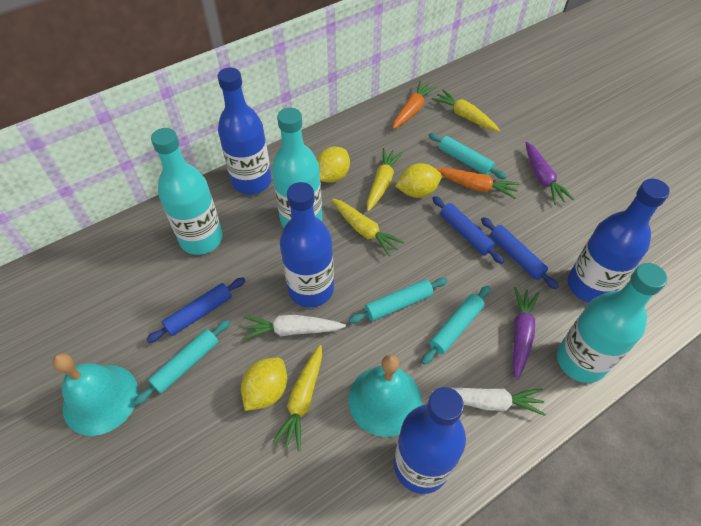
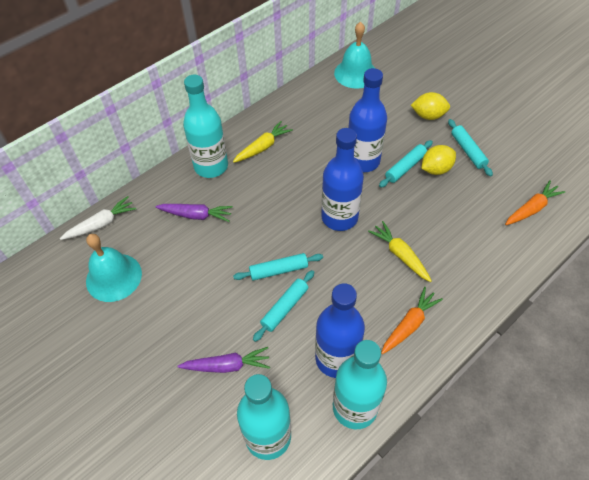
blue bottle: 4 -> 3
blue rolling pin: 3 -> 0
white carrot: 2 -> 1
yellow carrot: 4 -> 2
yellow lemon: 3 -> 2

